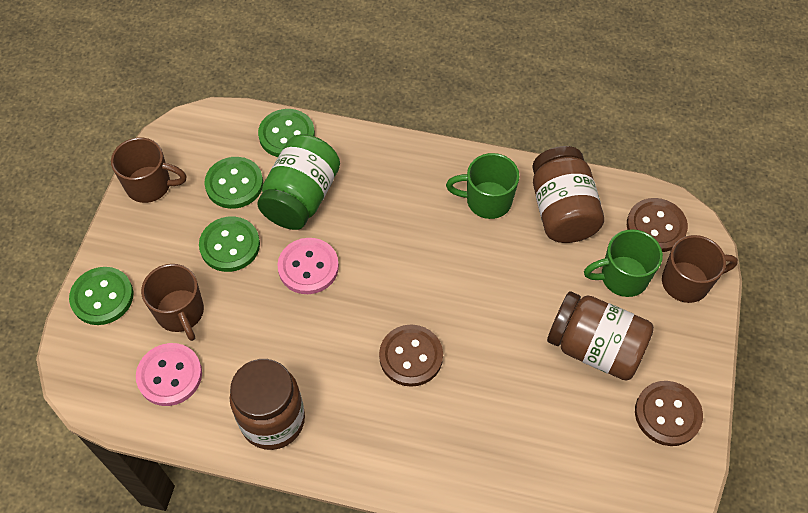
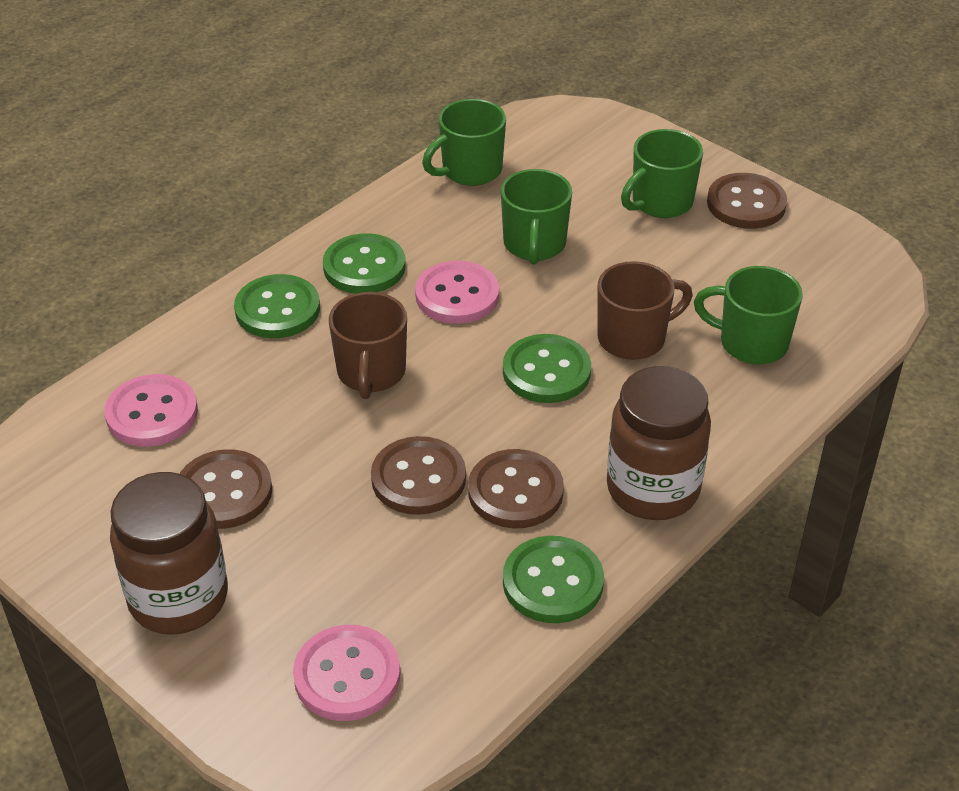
brown button: 3 -> 4
brown jar: 3 -> 2
brown mug: 3 -> 2
green jar: 1 -> 0
green mug: 2 -> 4
pink button: 2 -> 3

